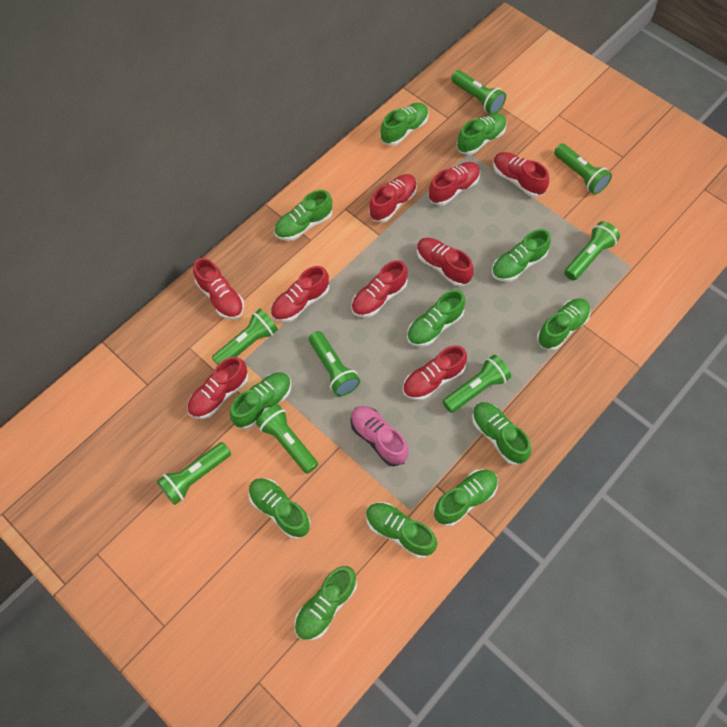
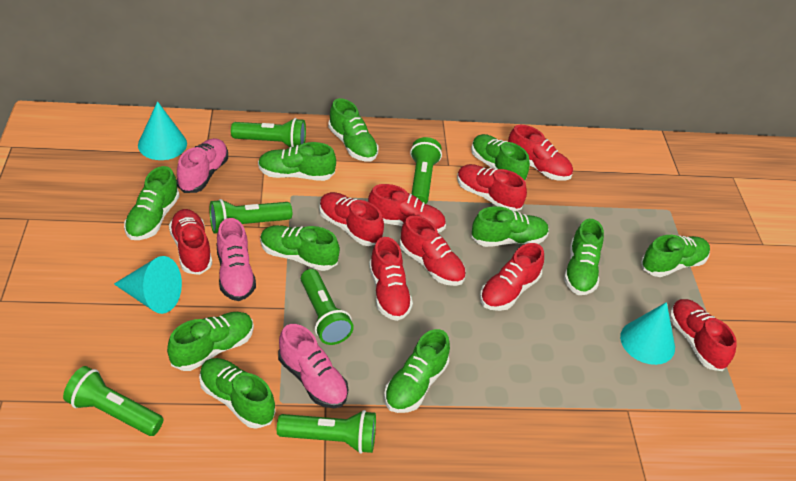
green flashlight: 8 -> 6
green shoe: 12 -> 11
pink shoe: 1 -> 3
turquoise cone: 0 -> 3

